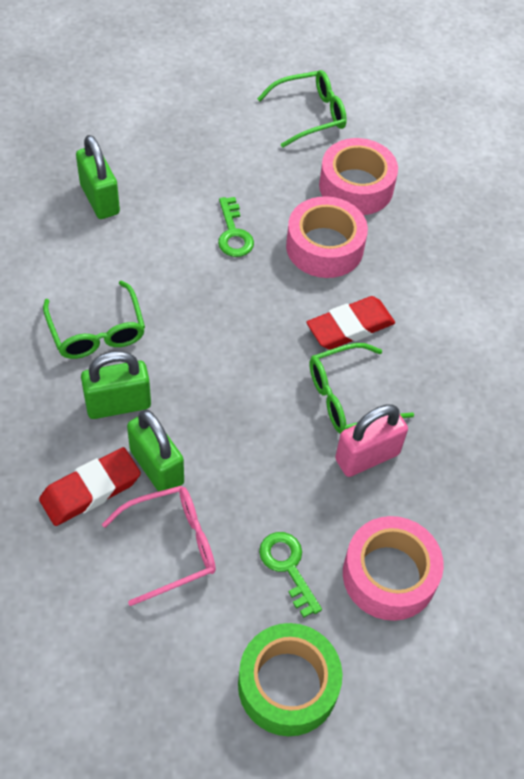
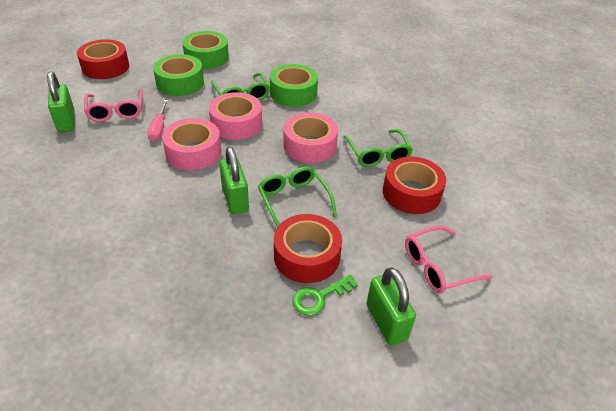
green key: 2 -> 1
green tape: 1 -> 3
pink glasses: 1 -> 2
pink padlock: 1 -> 0
pink screwdriver: 0 -> 1
red eraser: 2 -> 0
red tape: 0 -> 3

